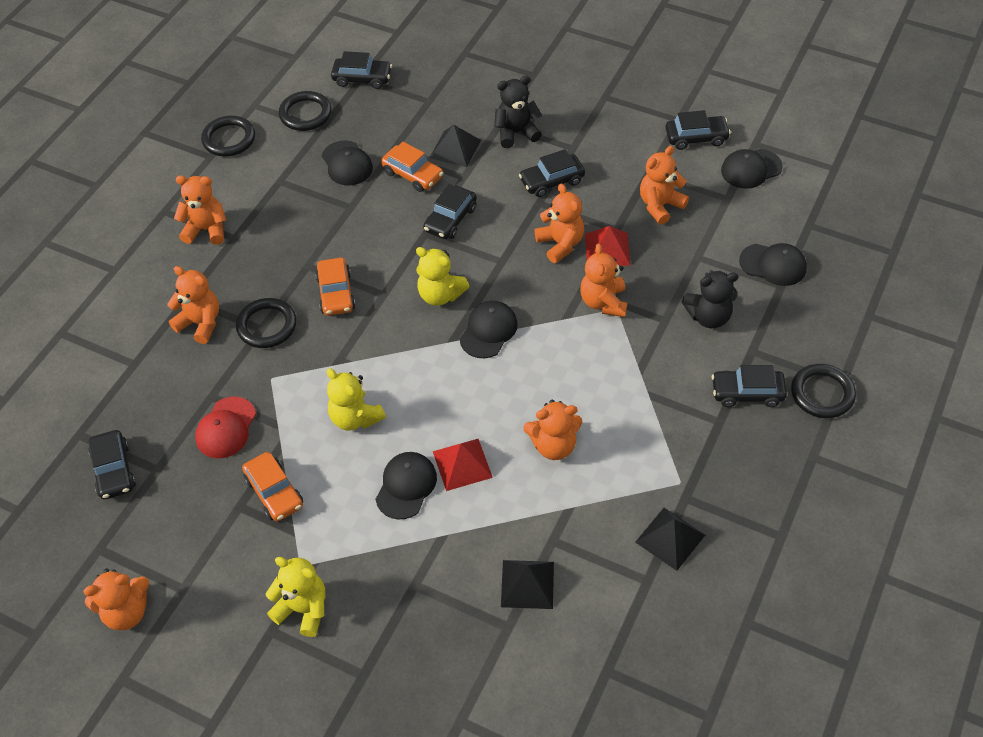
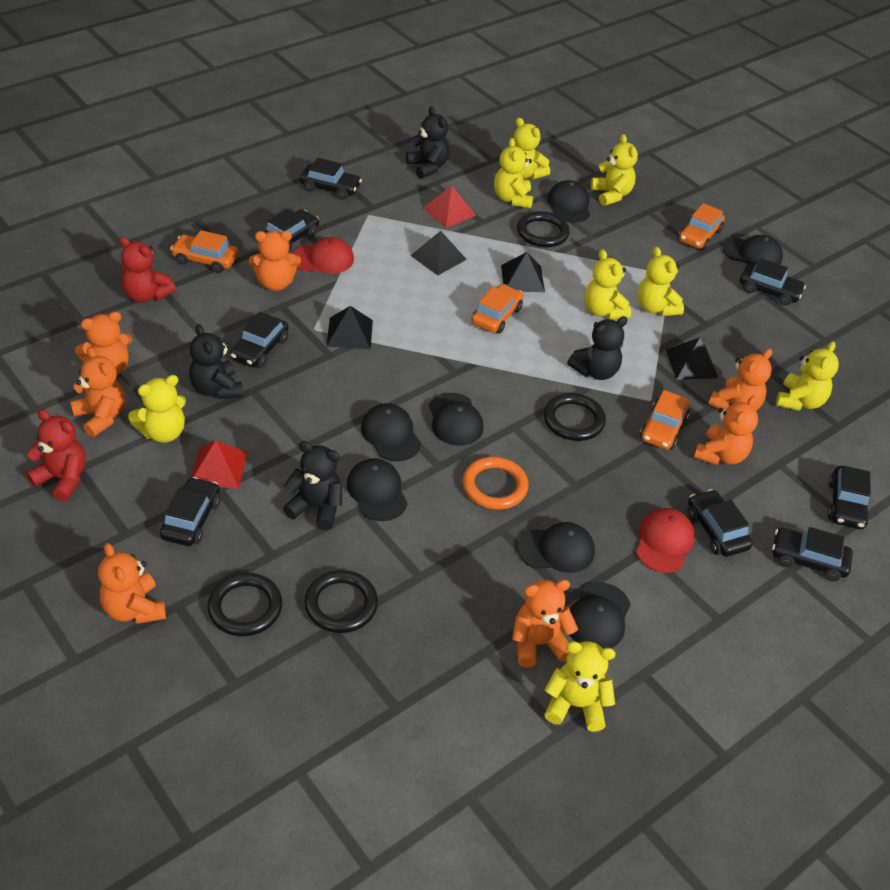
black cap: 5 -> 7
black car: 6 -> 8
black pyramid: 3 -> 4
black teddy bear: 2 -> 4
orange car: 3 -> 4
orange ring: 0 -> 1
red cap: 1 -> 2
red teddy bear: 0 -> 2
yellow teddy bear: 3 -> 8

